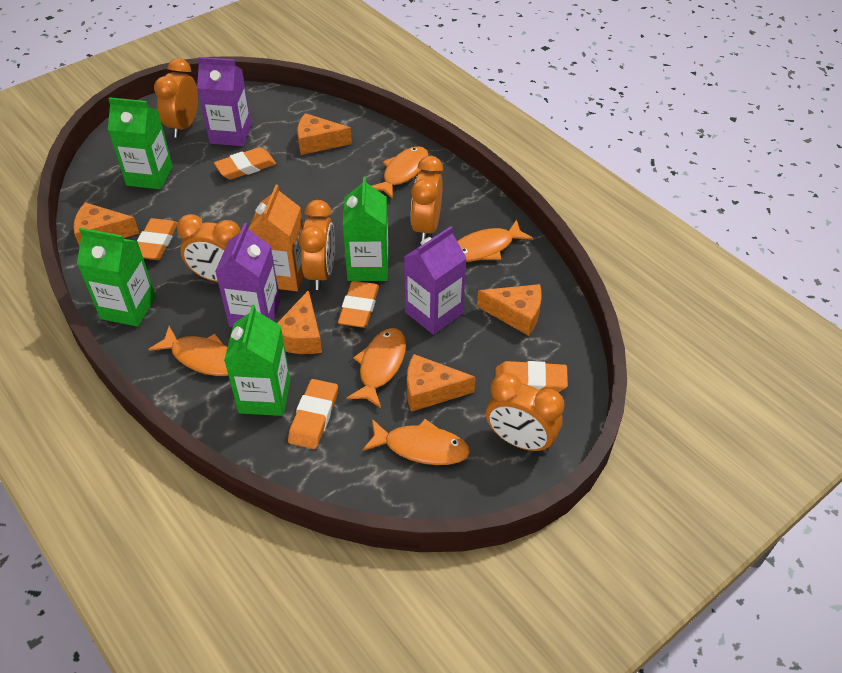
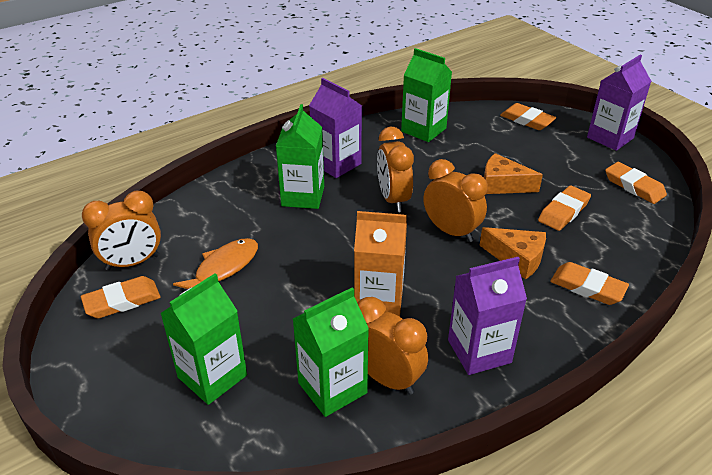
orange cheese: 5 -> 2
orange clock: 5 -> 4
orange fish: 5 -> 1

